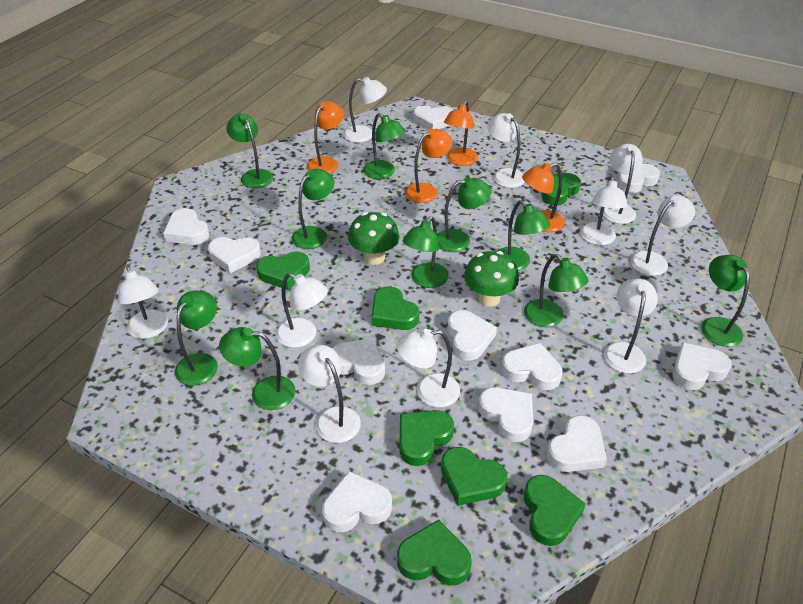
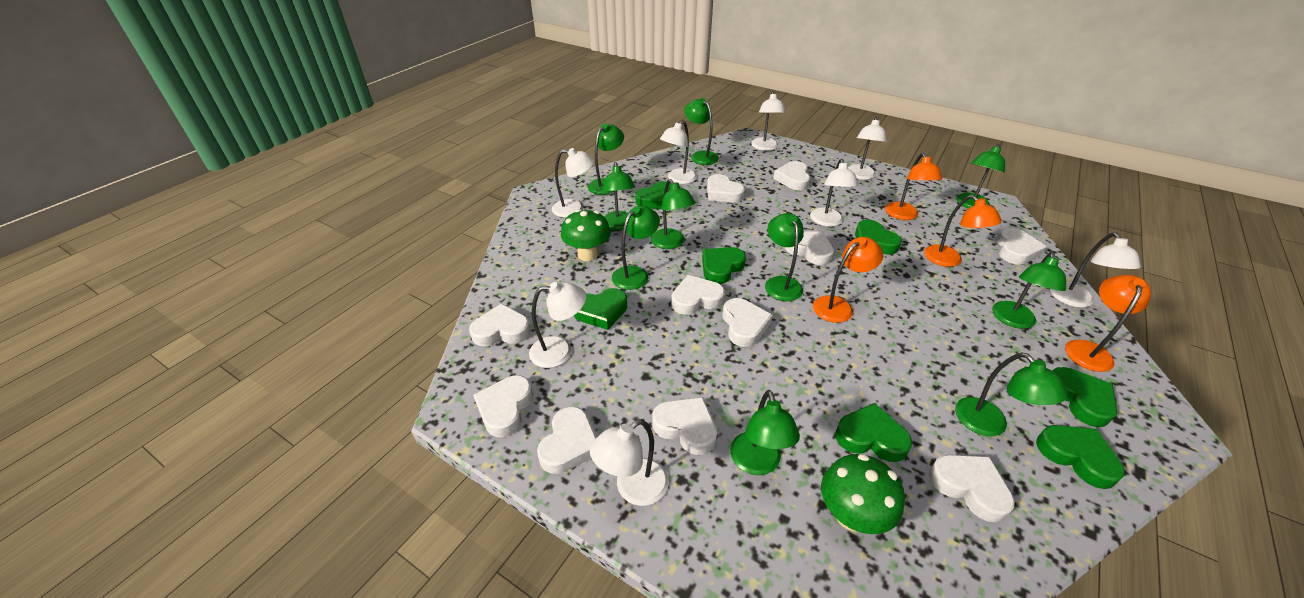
white lamp: 10 -> 8

